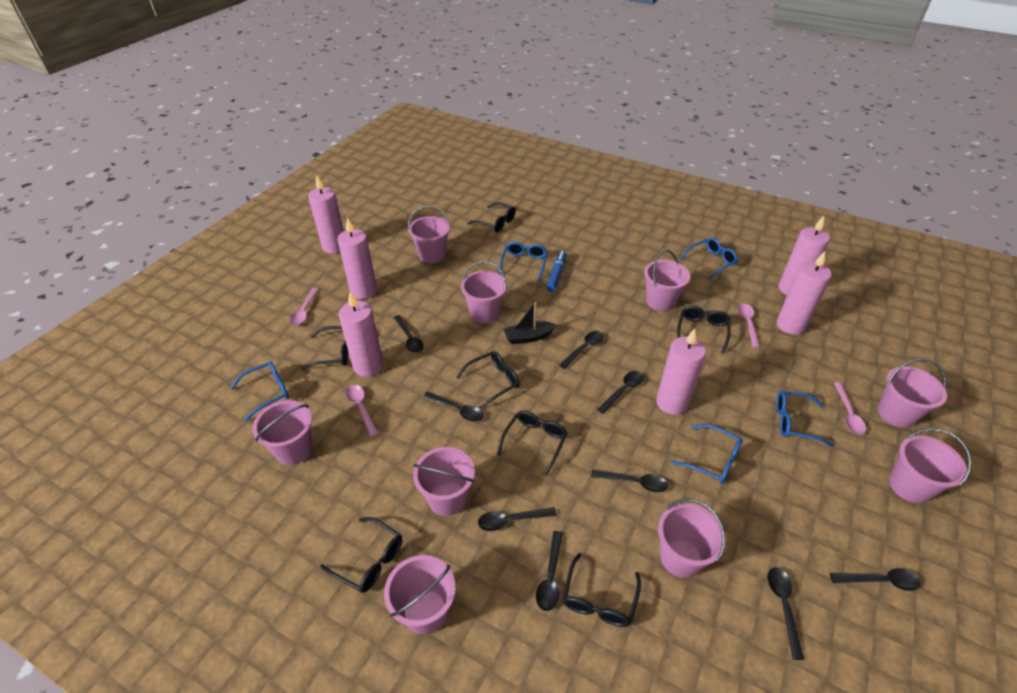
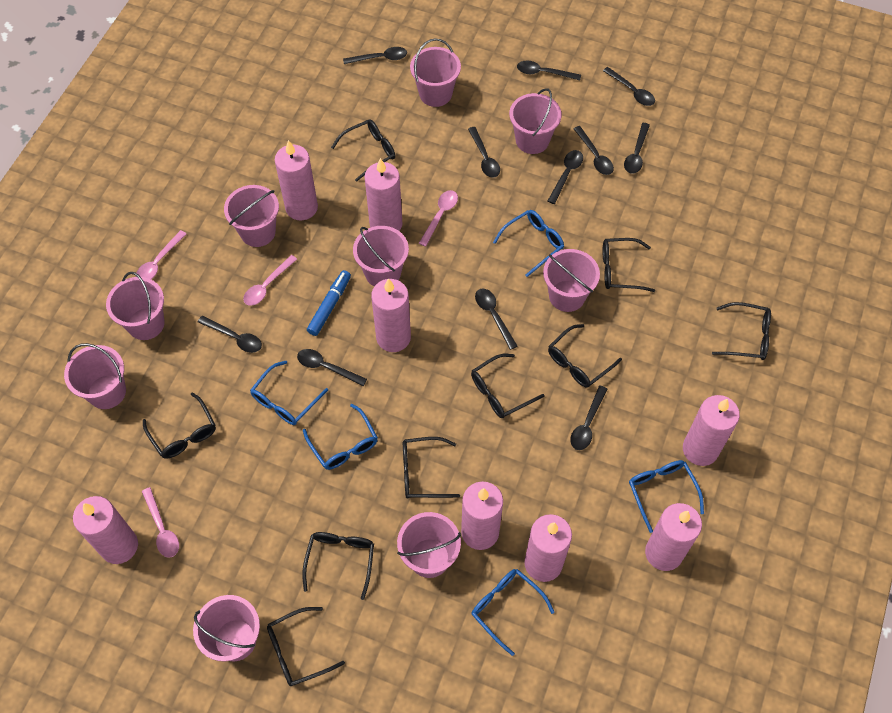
black boat: 1 -> 0
black glasses: 7 -> 9
black spoon: 9 -> 11
pink candle: 6 -> 8

